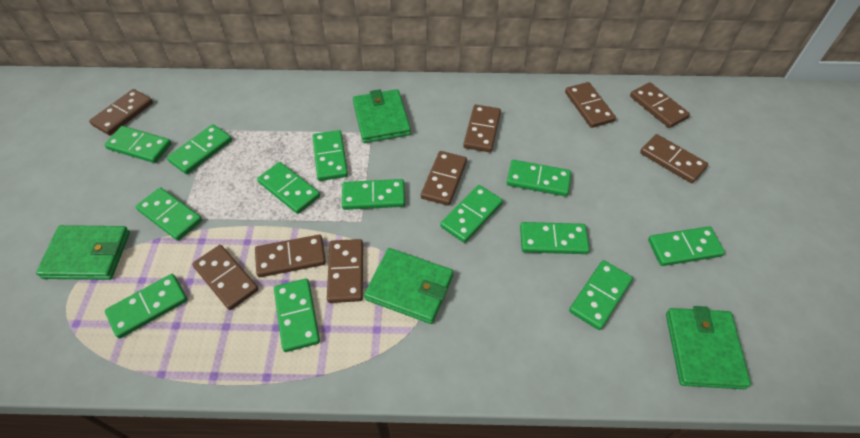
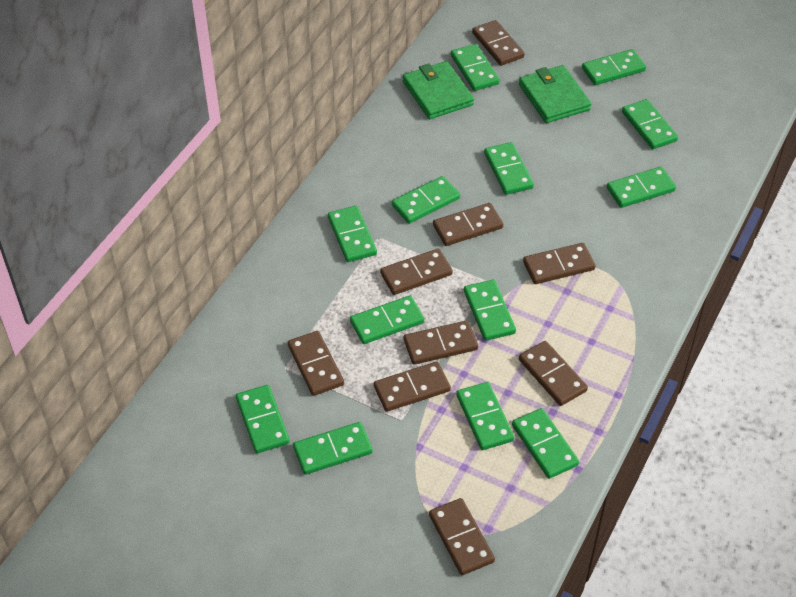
green wallet: 4 -> 2

